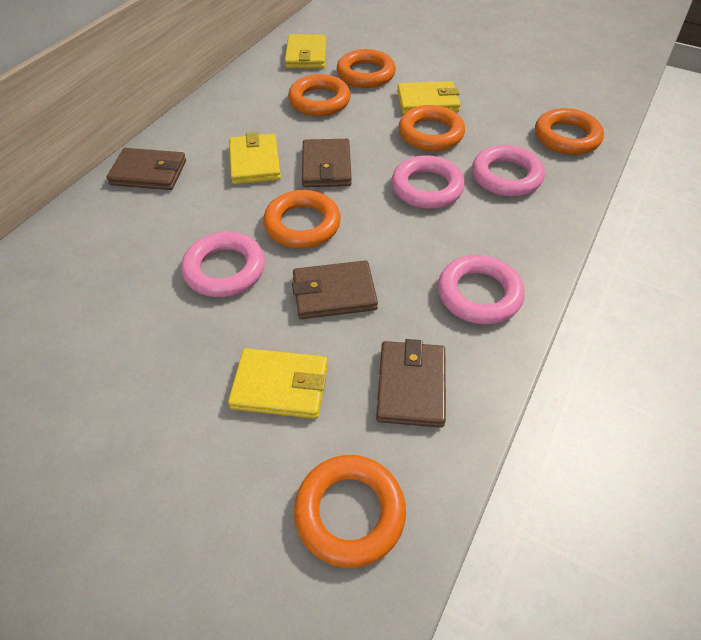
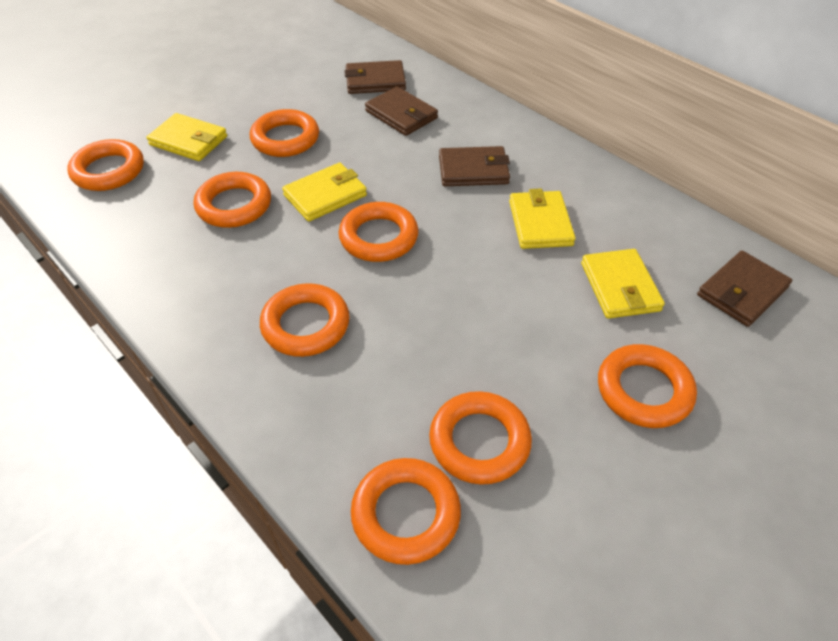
orange ring: 6 -> 8
pink ring: 4 -> 0

